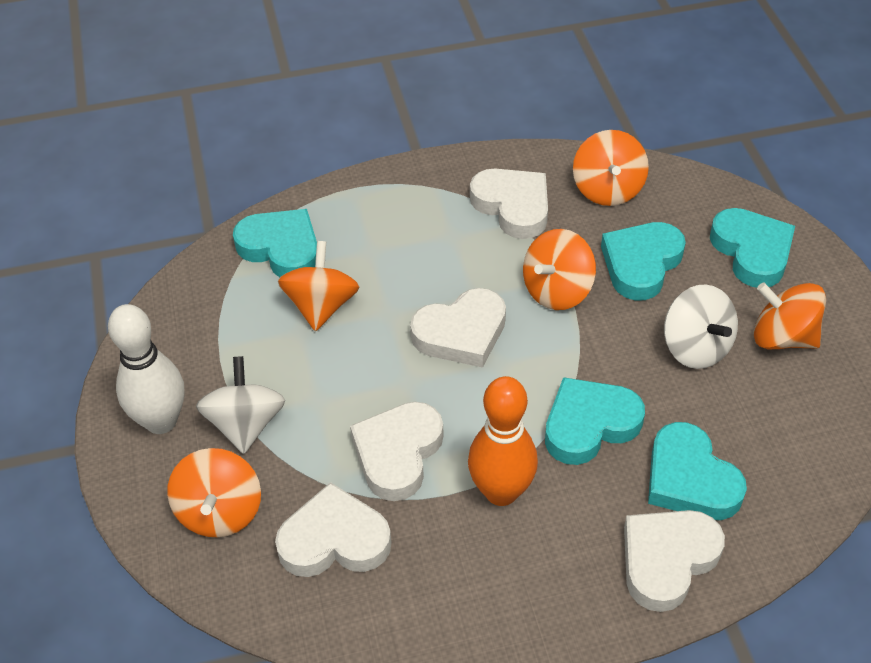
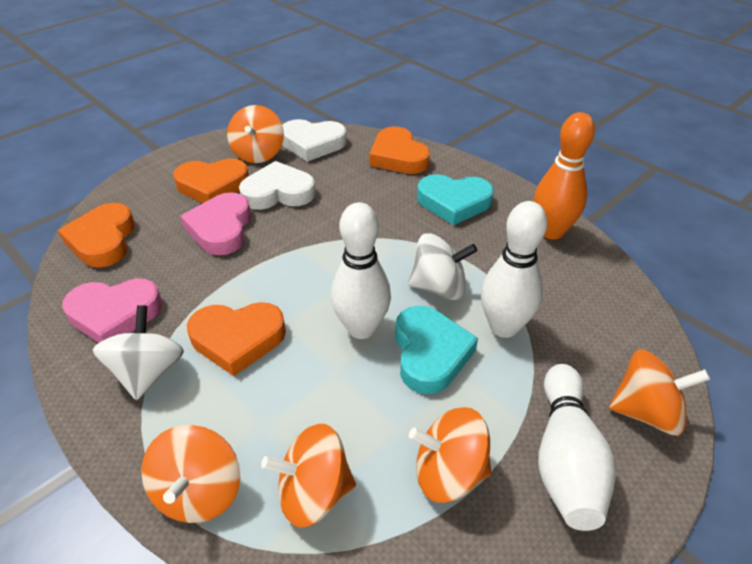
orange heart: 0 -> 4
pink heart: 0 -> 2
turquoise heart: 5 -> 2
white bowling pin: 1 -> 3
white heart: 5 -> 2

